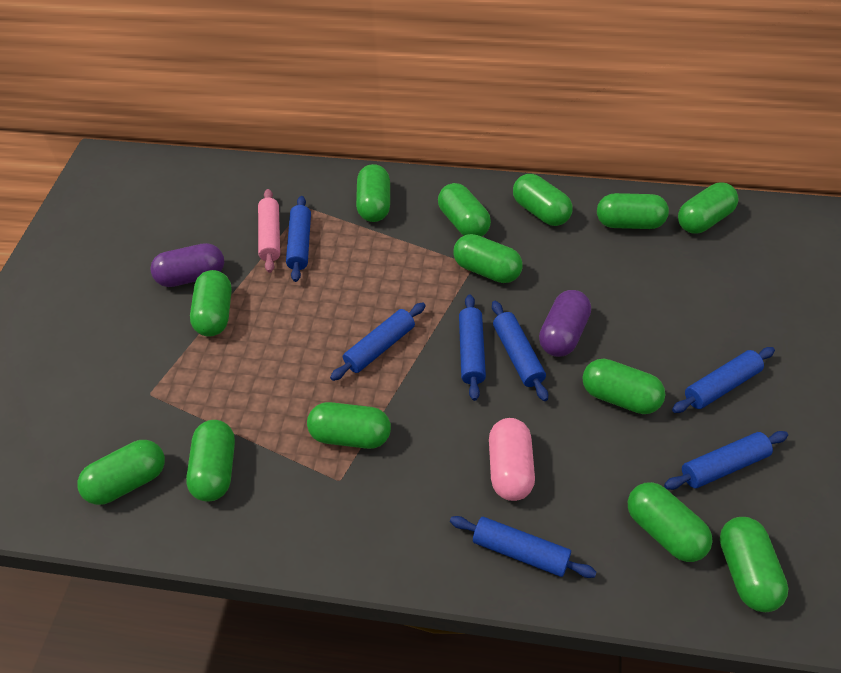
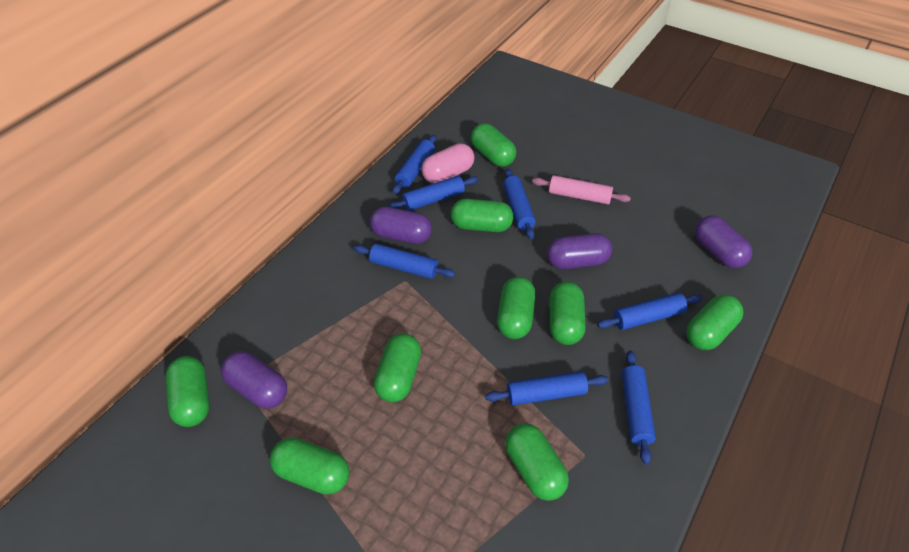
green capsule: 13 -> 9
purple capsule: 2 -> 4

